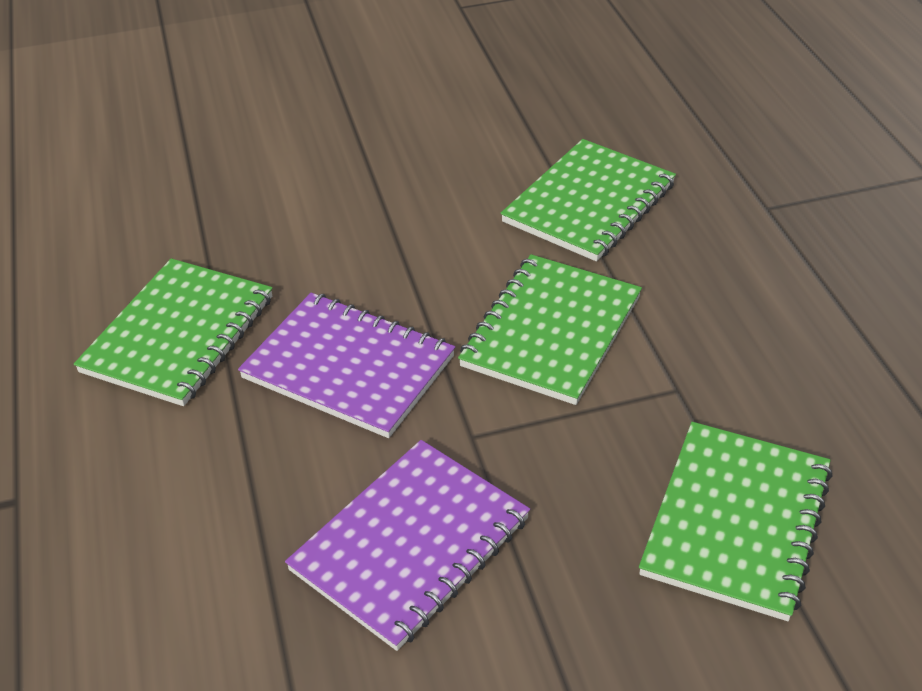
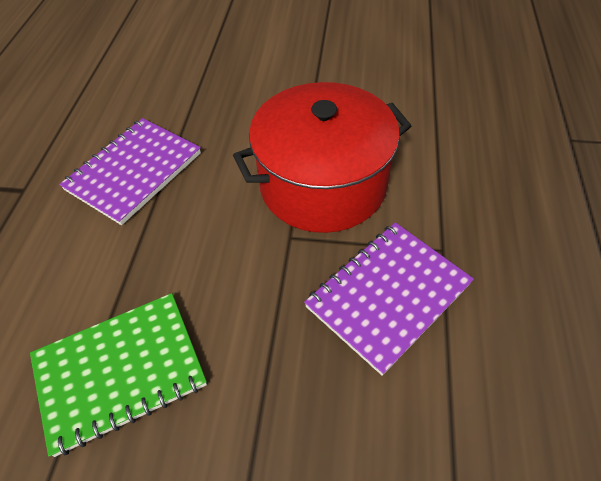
green notebook: 4 -> 1
red pot: 0 -> 1

